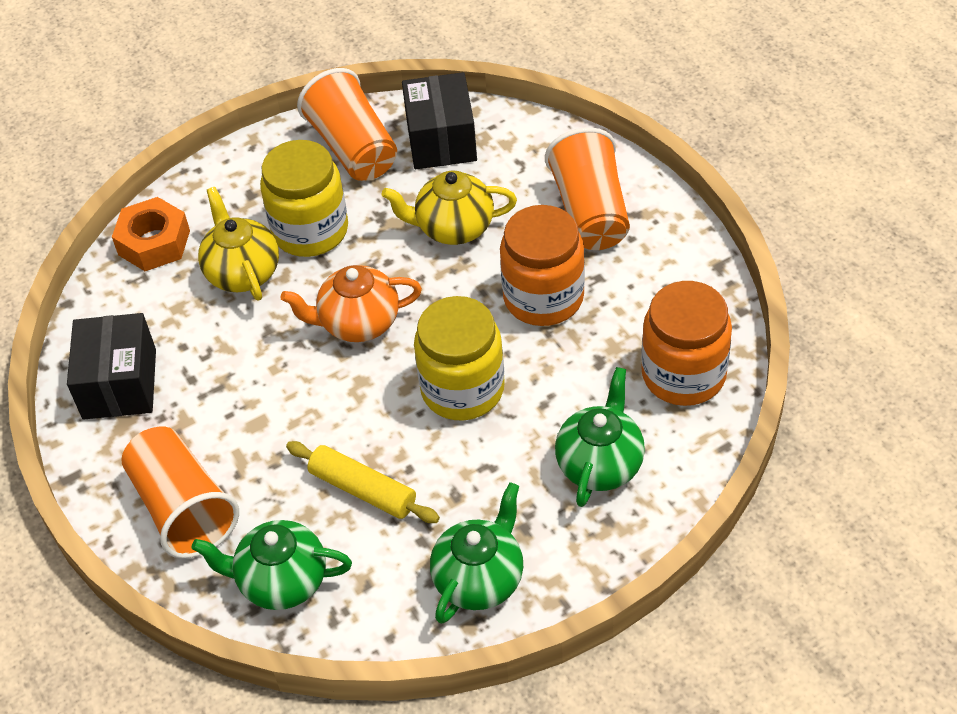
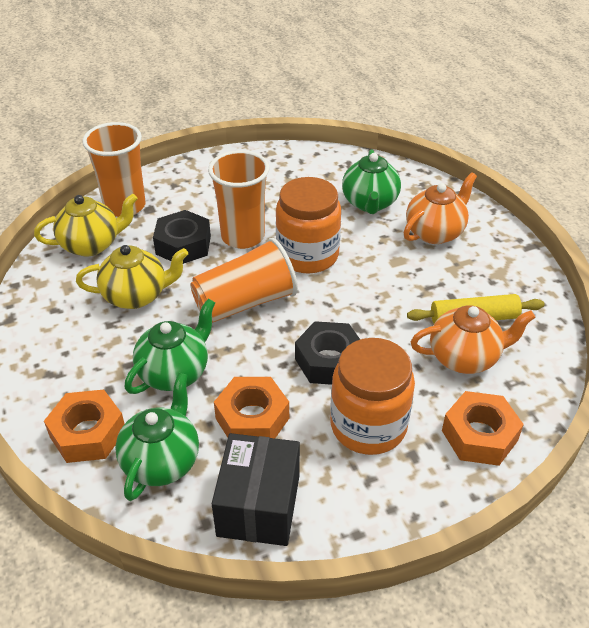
black box: 2 -> 1
black nut: 0 -> 2
orange nut: 1 -> 3
orange teapot: 1 -> 2
yellow jar: 2 -> 0

